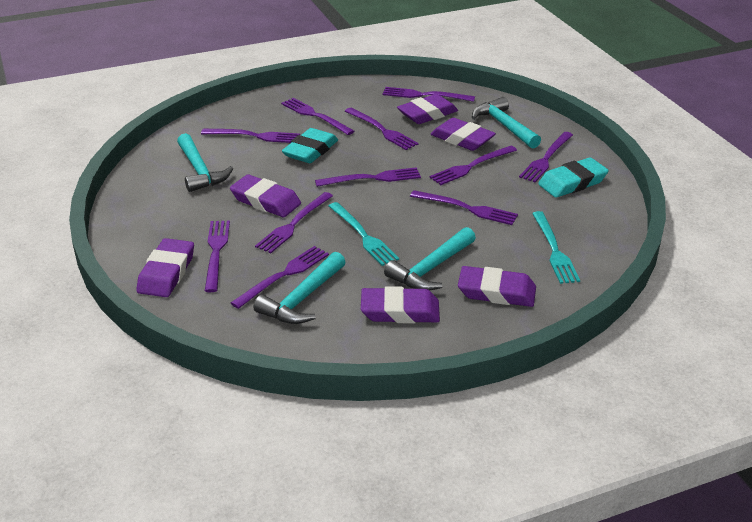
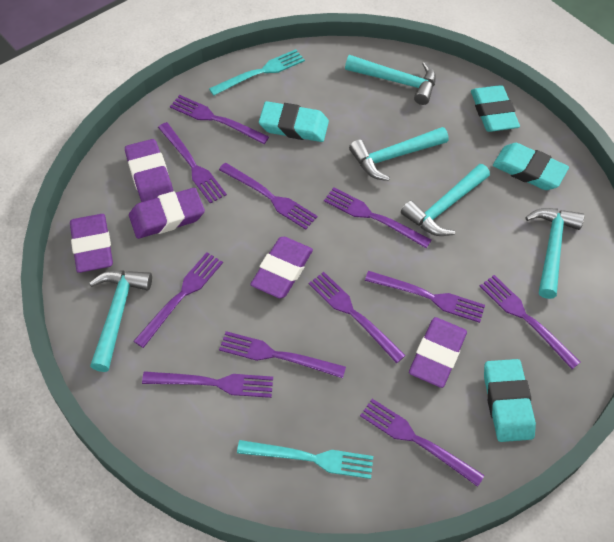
purple eraser: 6 -> 5
turquoise eraser: 2 -> 4
turquoise hammer: 4 -> 5

